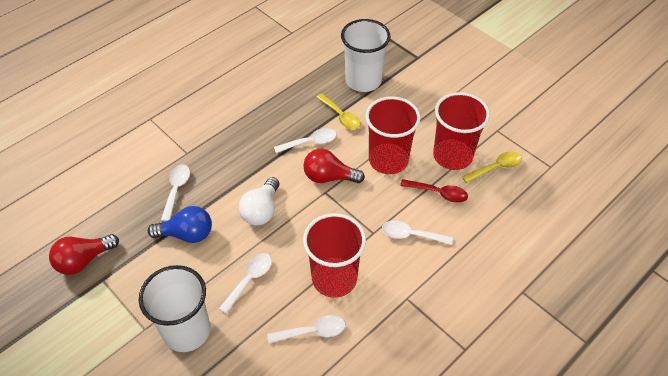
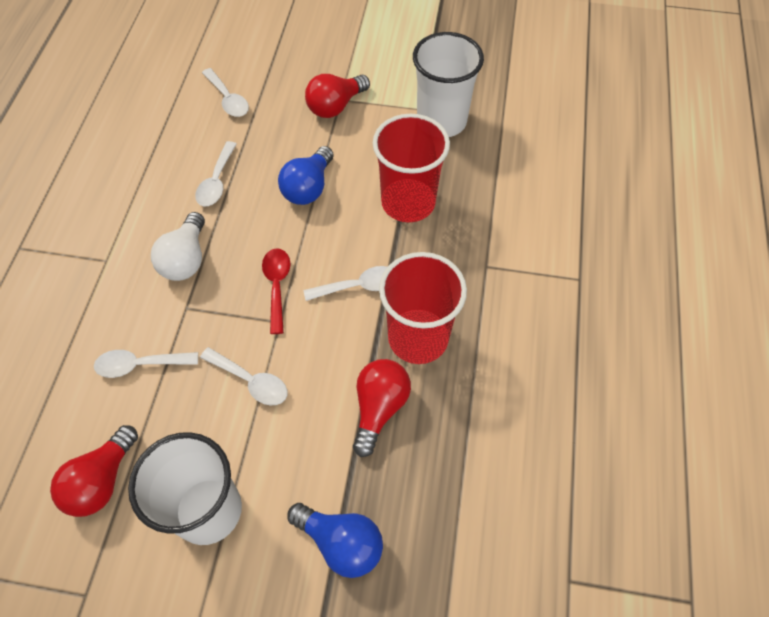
blue light bulb: 1 -> 2
red cup: 3 -> 2
red light bulb: 2 -> 3
yellow spoon: 2 -> 0

